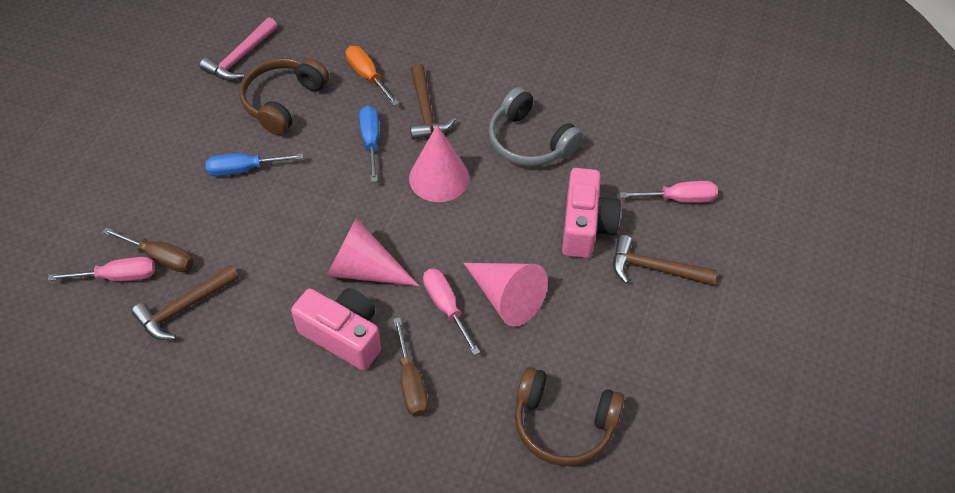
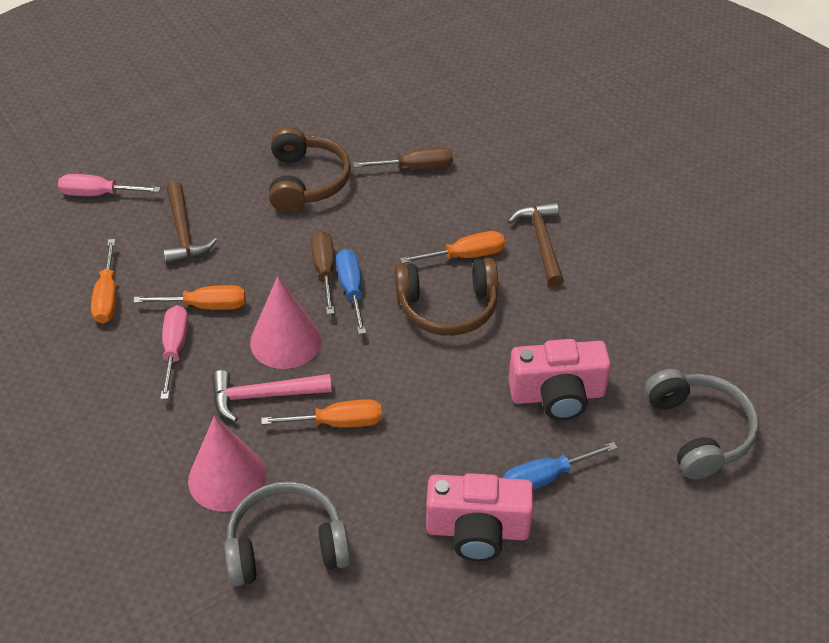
brown hammer: 3 -> 2
grey headphones: 1 -> 2
orange screwdriver: 1 -> 4
pink cone: 3 -> 2
pink screwdriver: 3 -> 2

